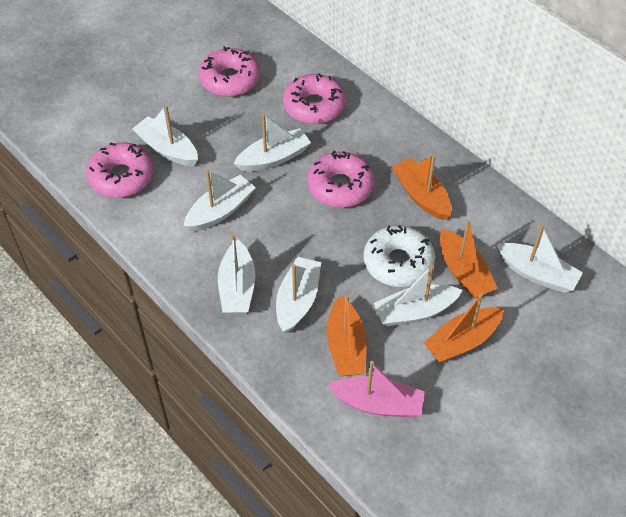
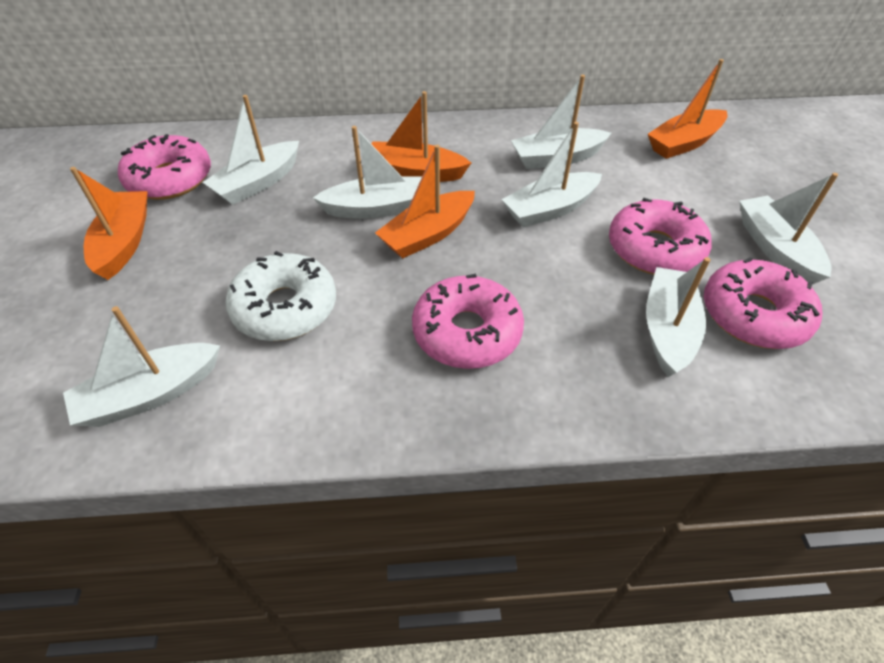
pink boat: 1 -> 0

